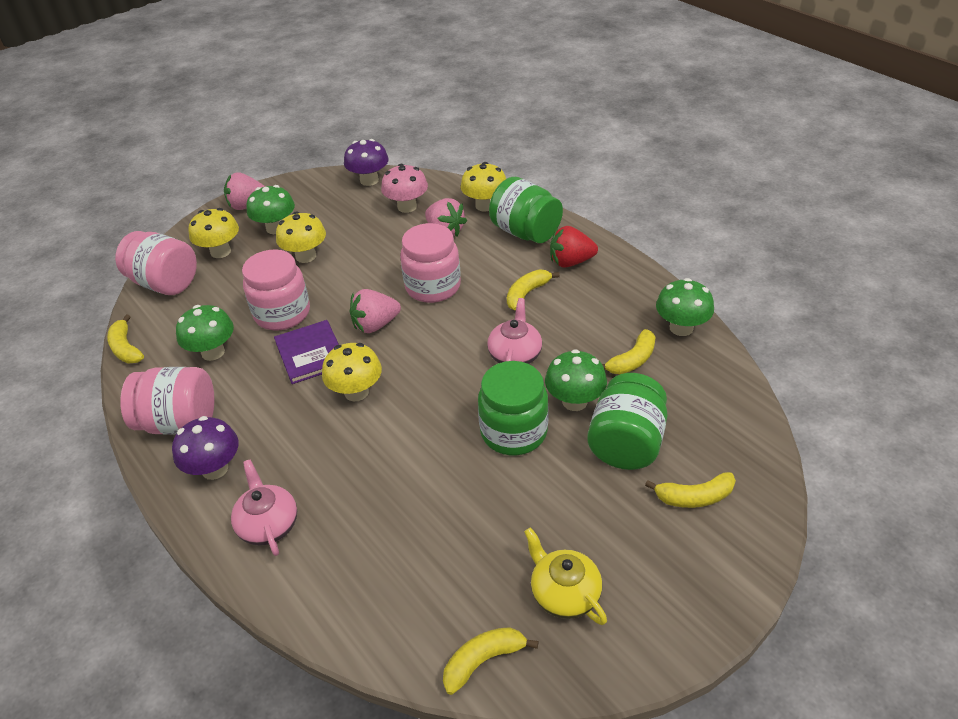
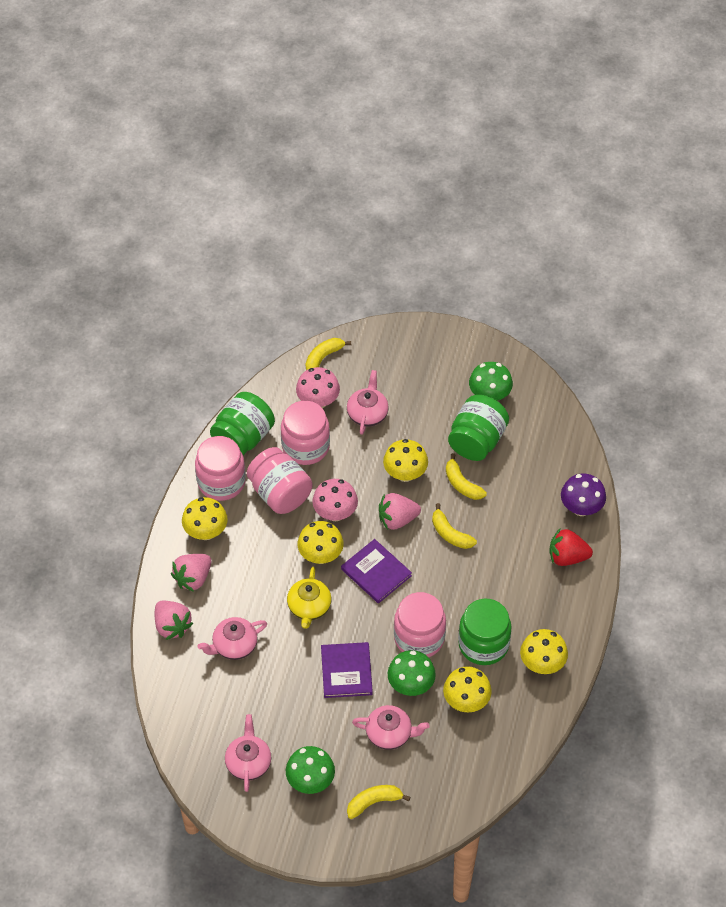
green mushroom: 4 -> 3
pink mushroom: 1 -> 2
pink teapot: 2 -> 4
purple book: 1 -> 2
purple mushroom: 2 -> 1
yellow banana: 5 -> 4
yellow mushroom: 4 -> 5

